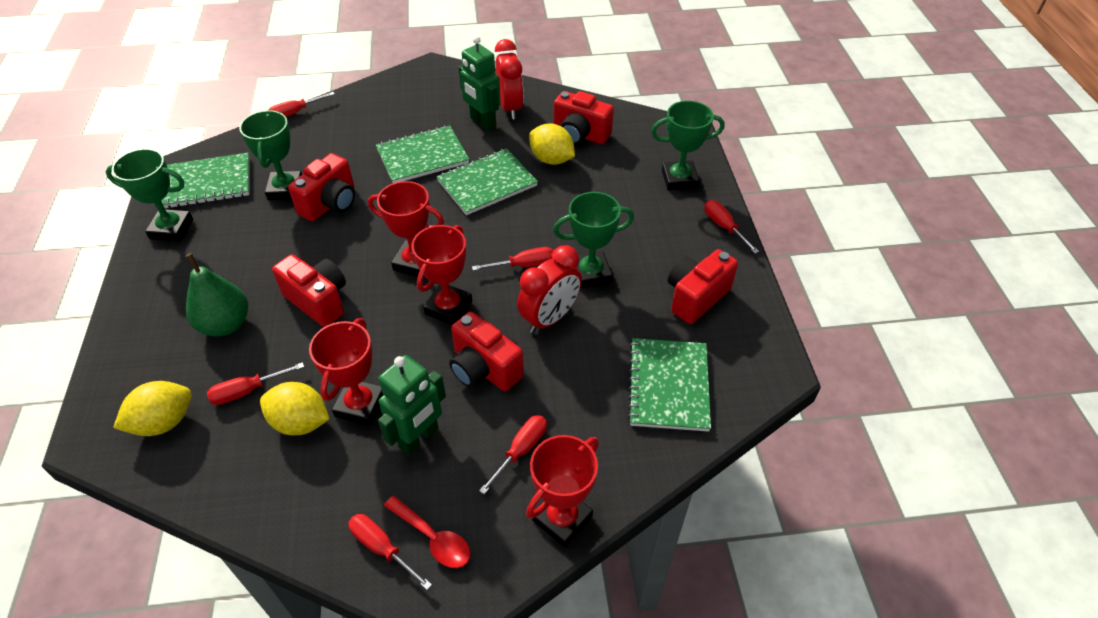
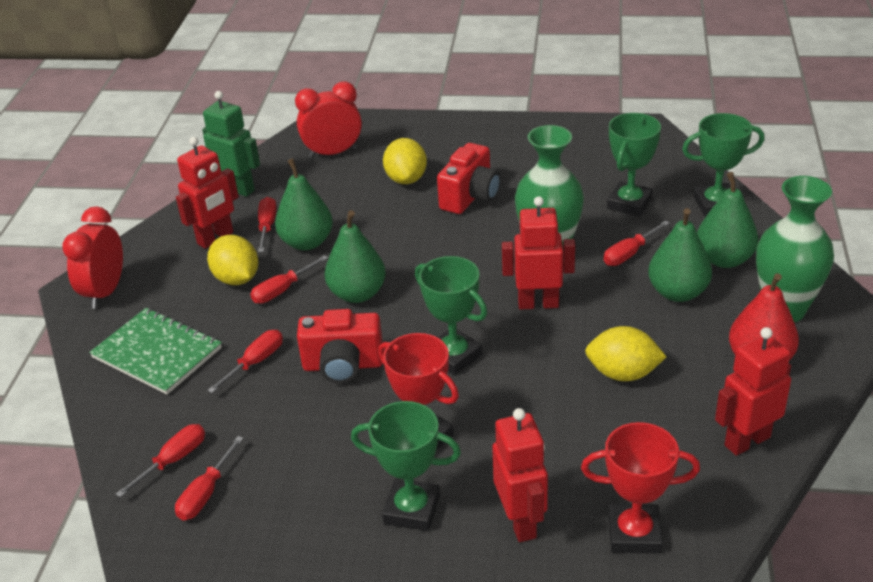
green notebook: 4 -> 1
green pear: 1 -> 4
green robot: 2 -> 1
green vase: 0 -> 2
red camera: 5 -> 2
red pear: 0 -> 1
red robot: 0 -> 4
red spoon: 1 -> 0
red trophy: 4 -> 2

